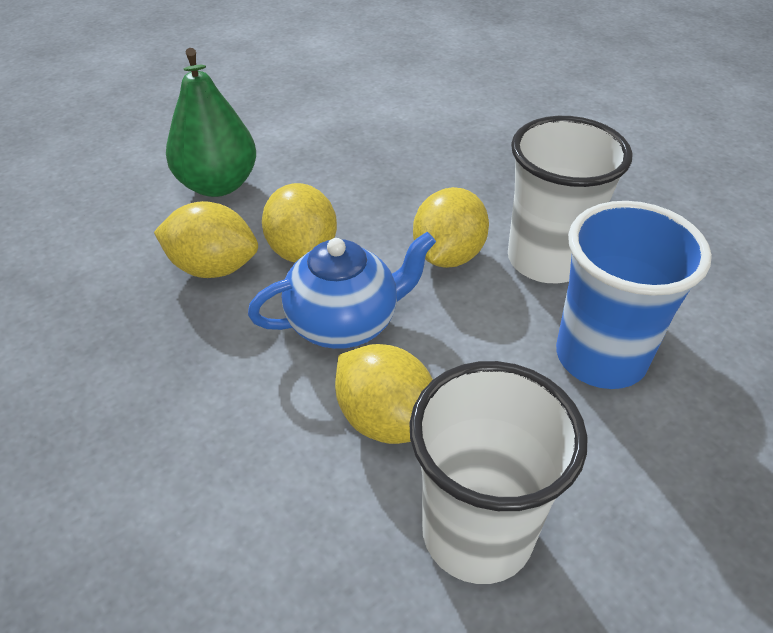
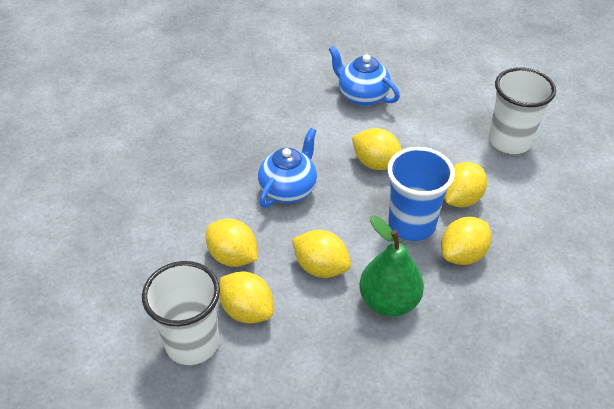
blue teapot: 1 -> 2
yellow lemon: 4 -> 6

